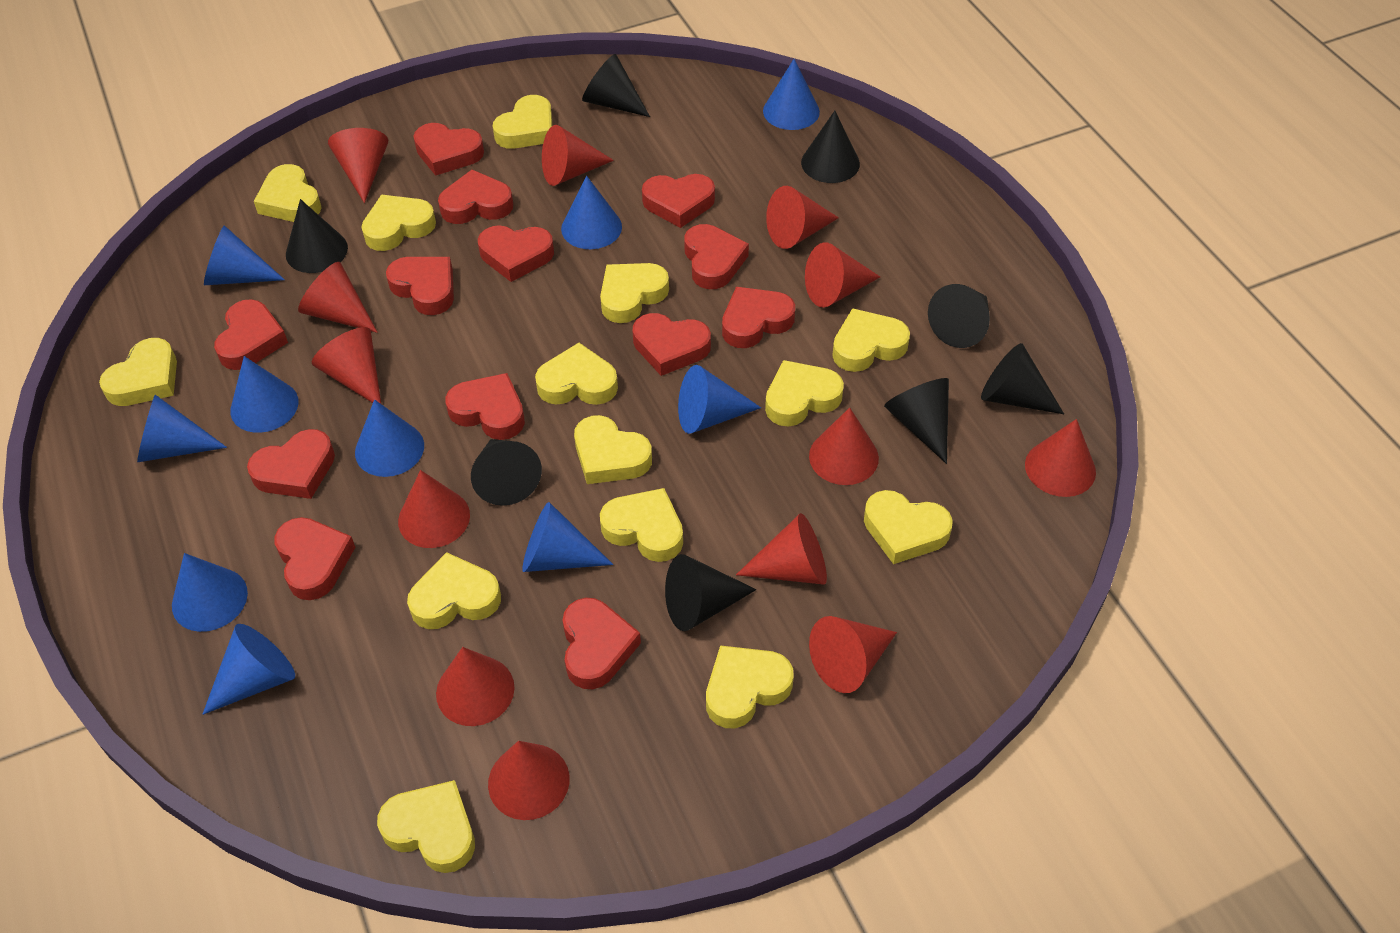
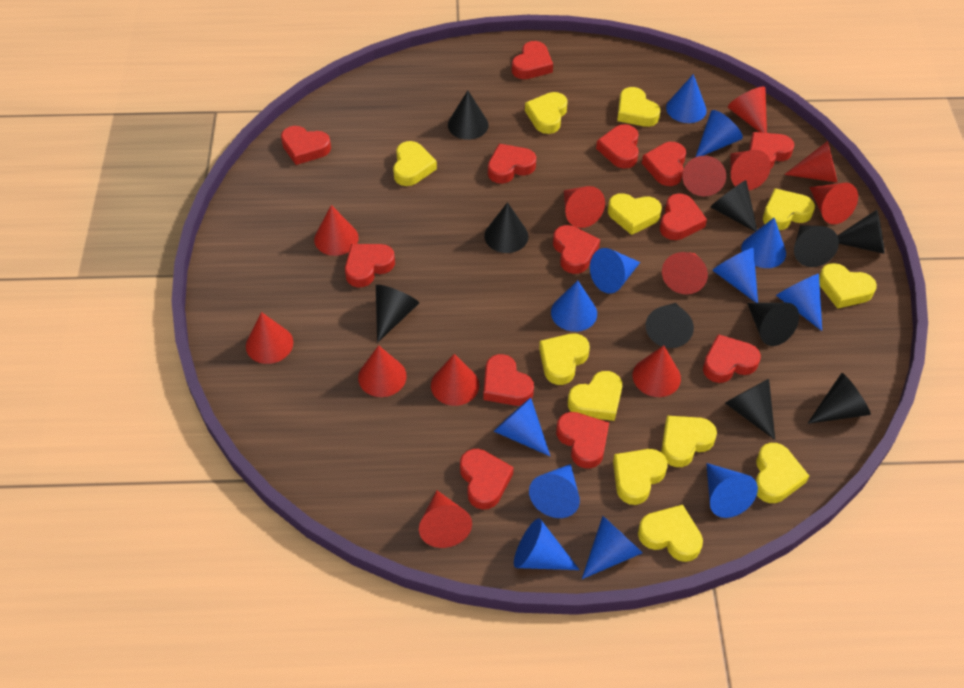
black cone: 8 -> 10
blue cone: 10 -> 12
yellow heart: 14 -> 12

